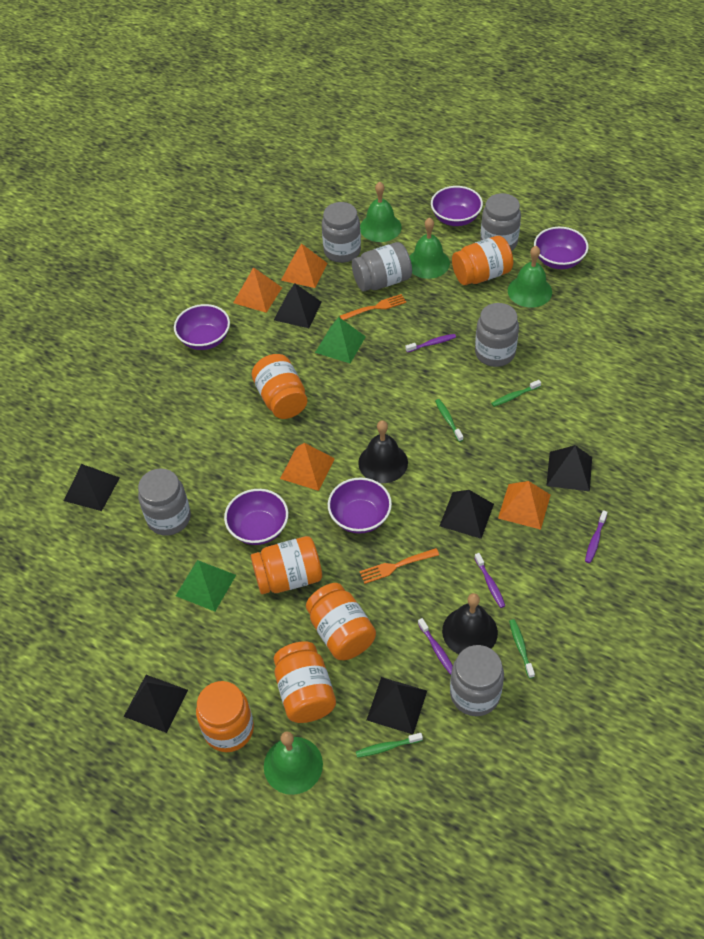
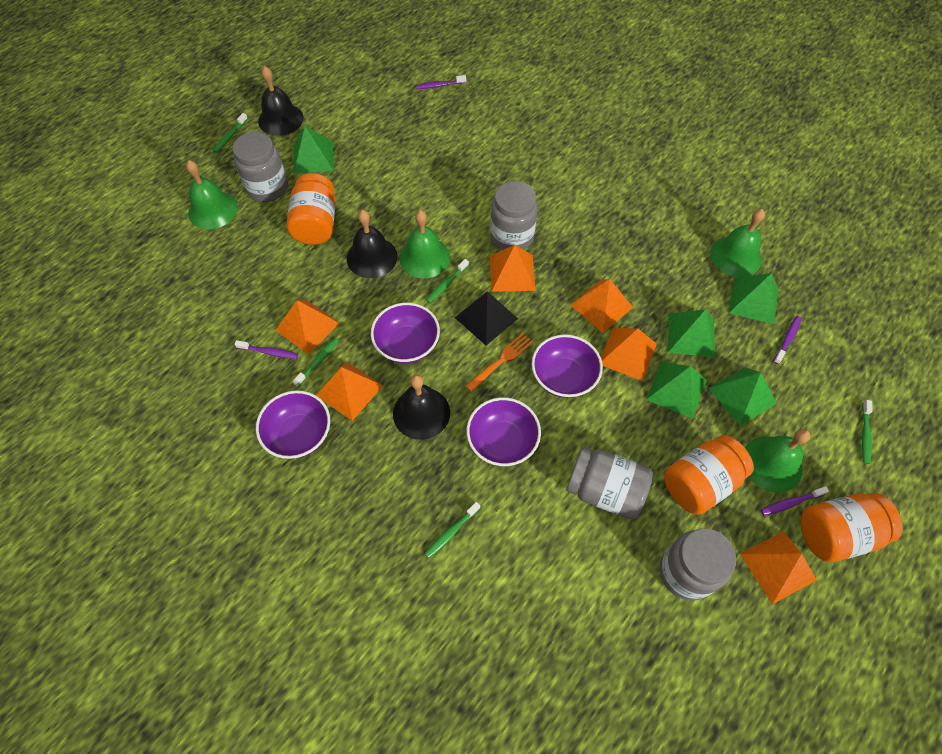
black bell: 2 -> 3
black pyramid: 6 -> 1
green pyramid: 2 -> 5
green toothbrush: 4 -> 5
grey jar: 6 -> 4
orange fork: 2 -> 1
orange jar: 6 -> 3
orange pyramid: 4 -> 6
purple bowl: 5 -> 4

